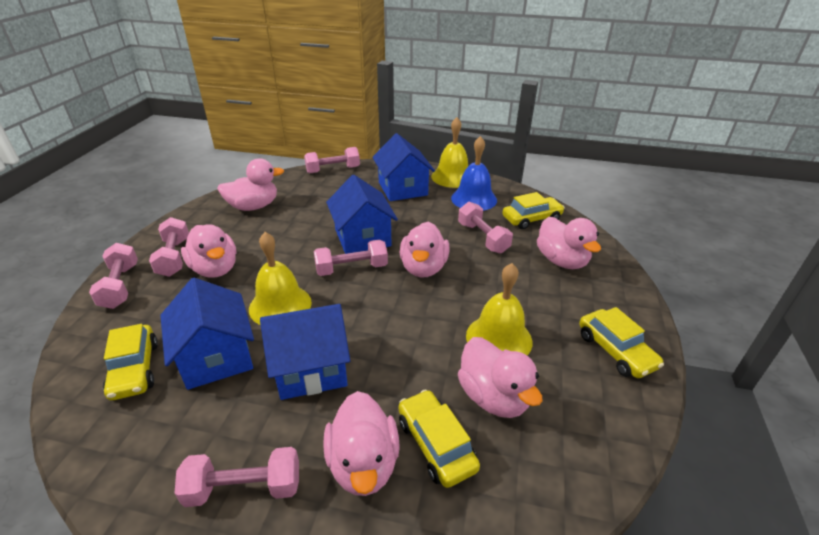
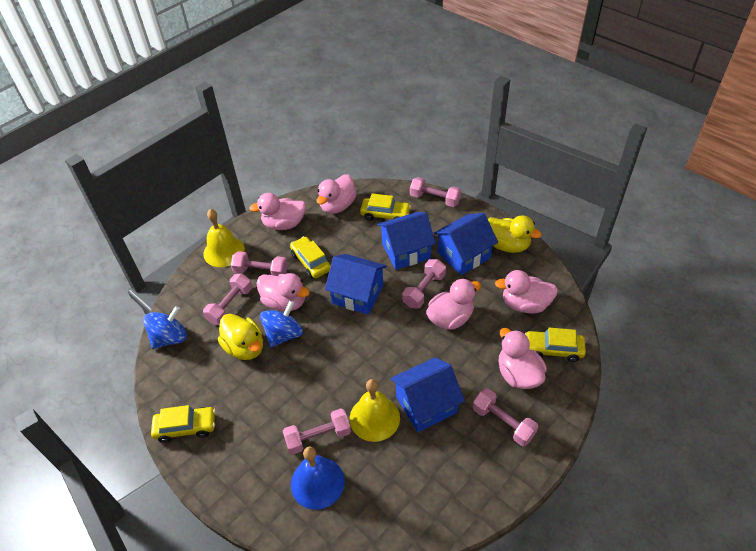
blue spinning top: 0 -> 2
yellow bell: 3 -> 2
yellow duck: 0 -> 2

